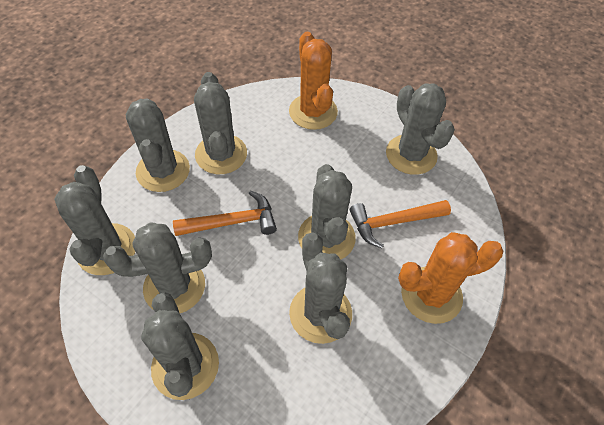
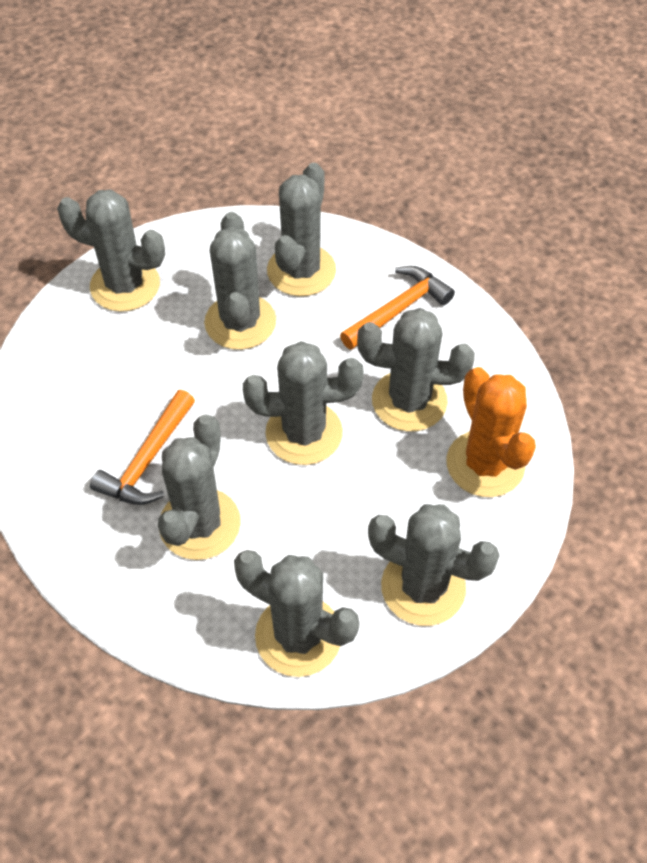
orange cactus: 2 -> 1

